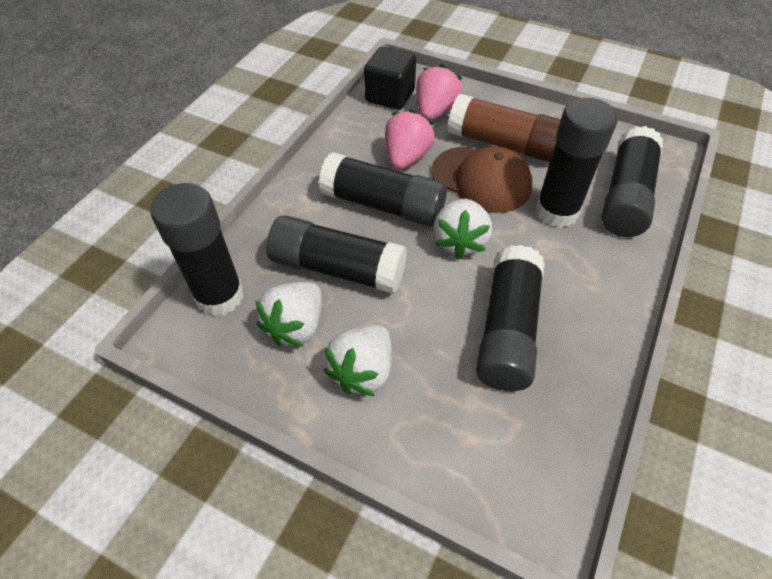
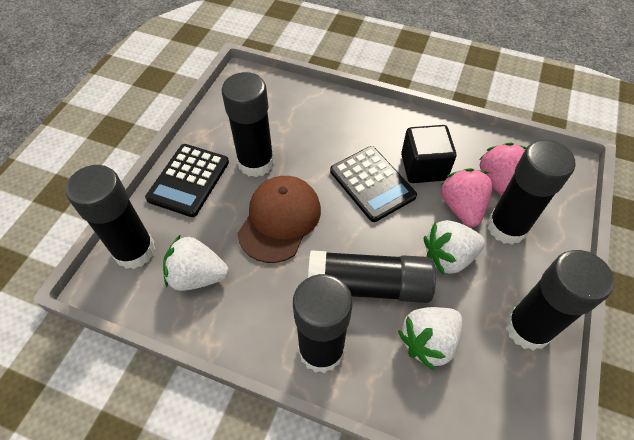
black calculator: 0 -> 2
brown glue stick: 1 -> 0

